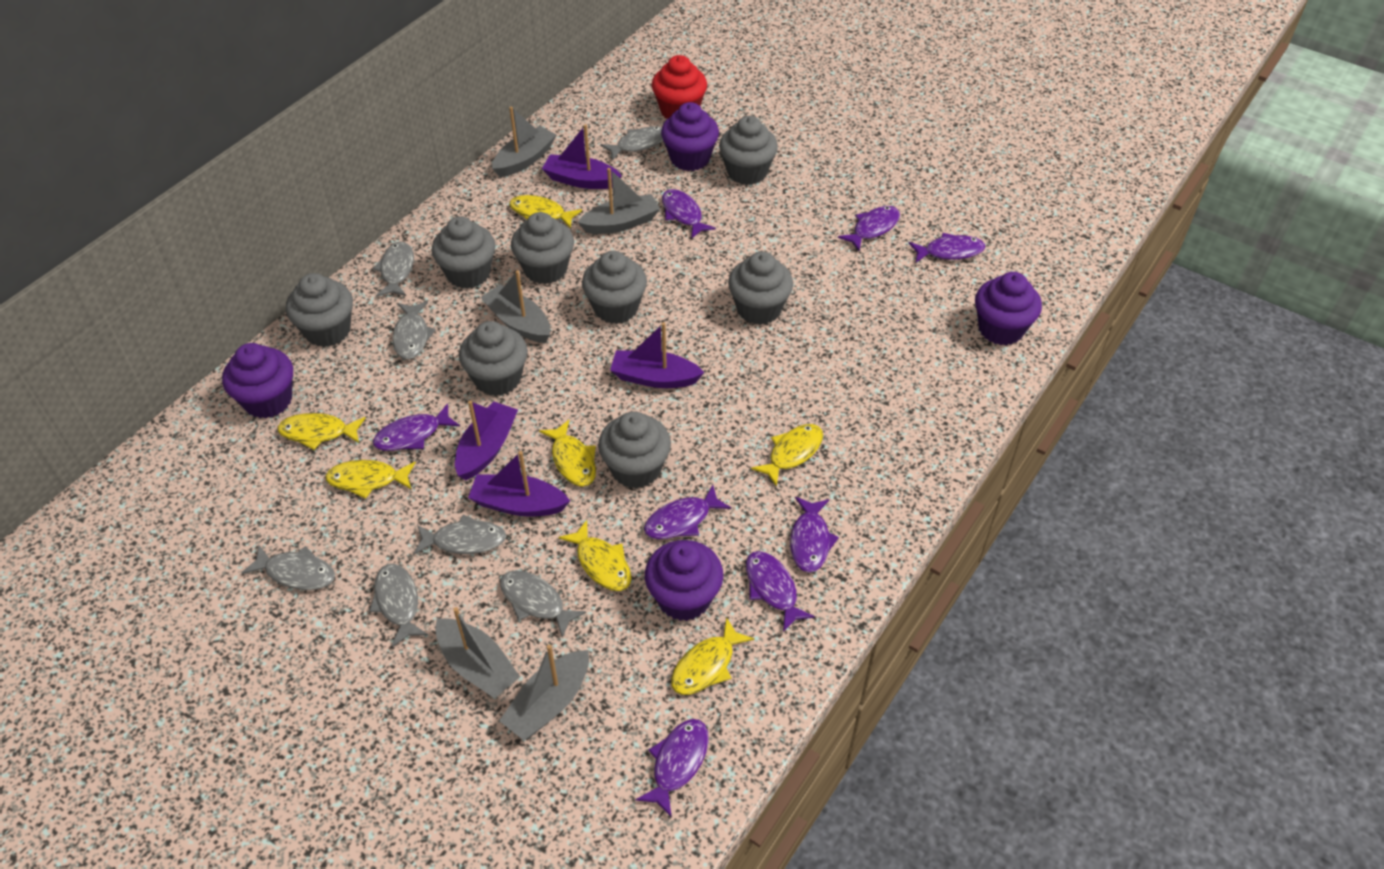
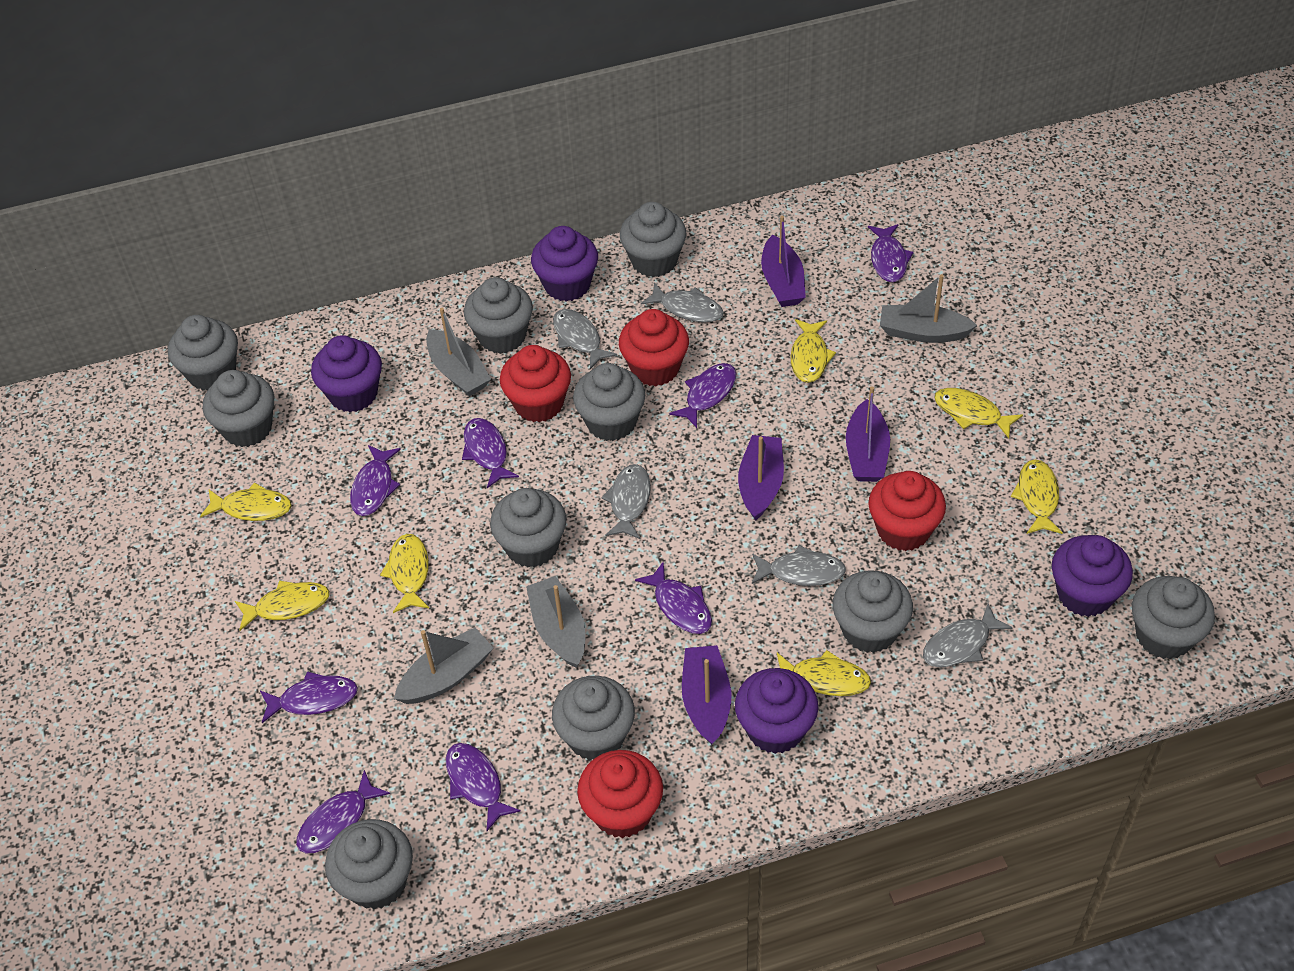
grey boat: 5 -> 4
grey cupcake: 8 -> 10
grey fish: 7 -> 5
red cupcake: 1 -> 4

